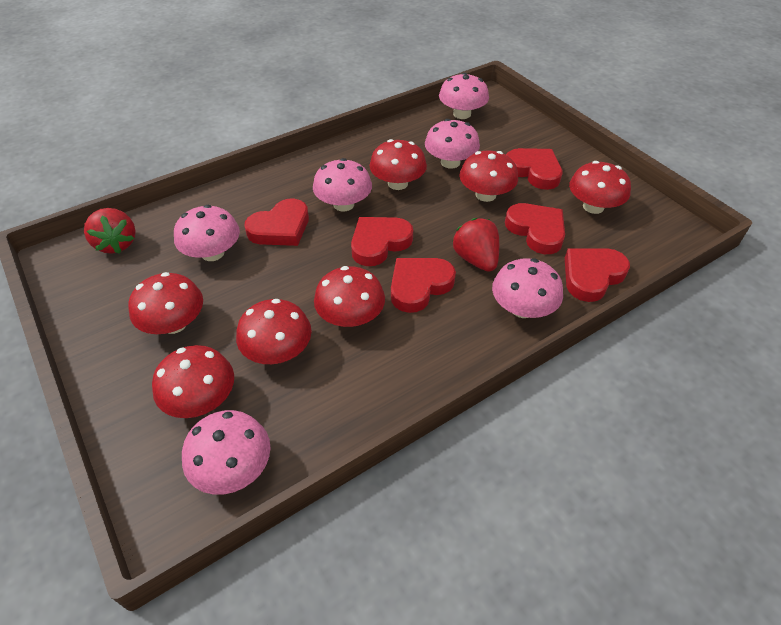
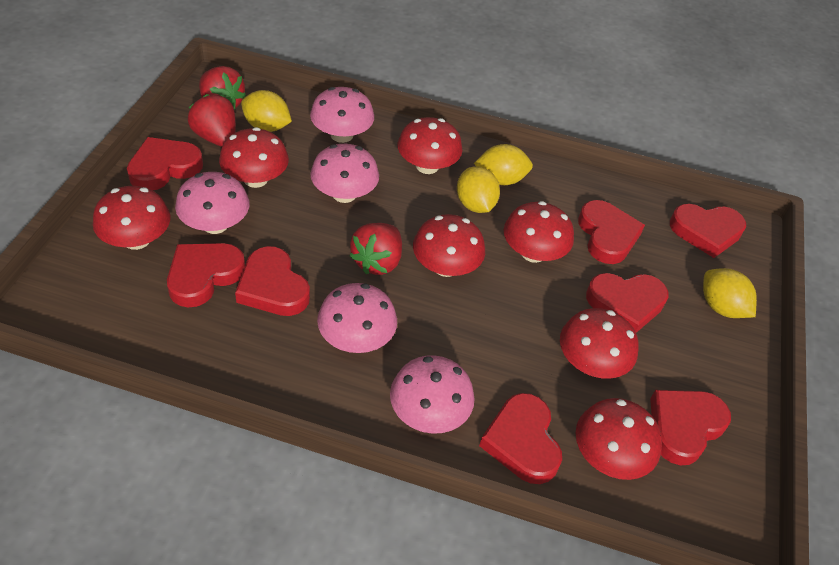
pink mushroom: 6 -> 5
red heart: 6 -> 8
red strawberry: 2 -> 3
yellow lemon: 0 -> 4

